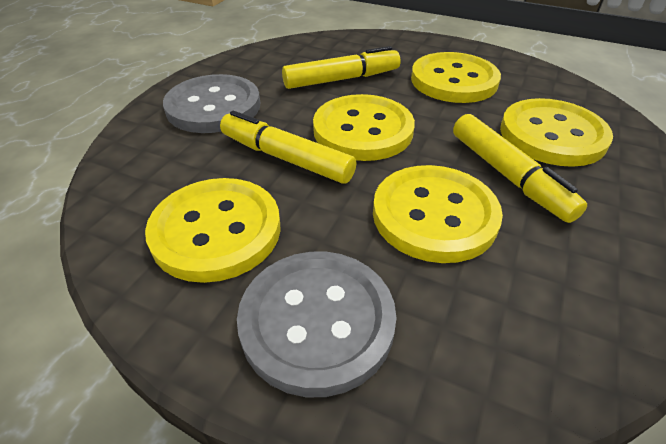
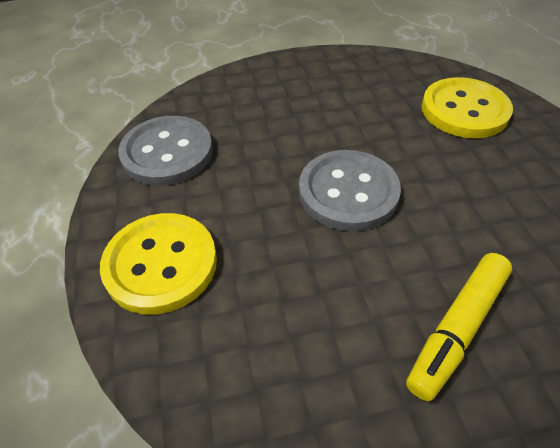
yellow button: 5 -> 2
yellow marker: 3 -> 1

